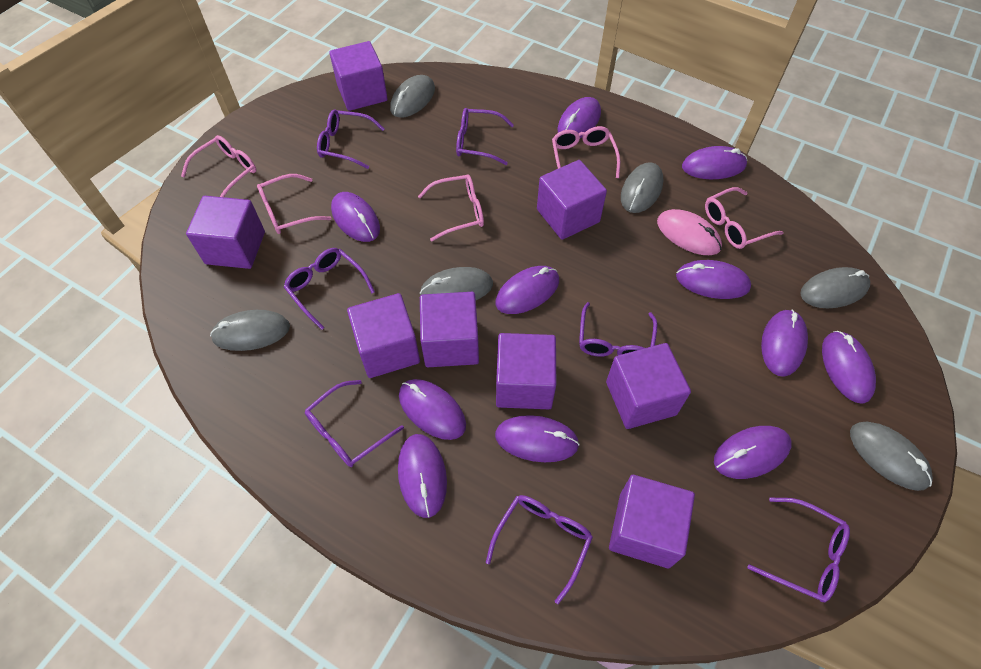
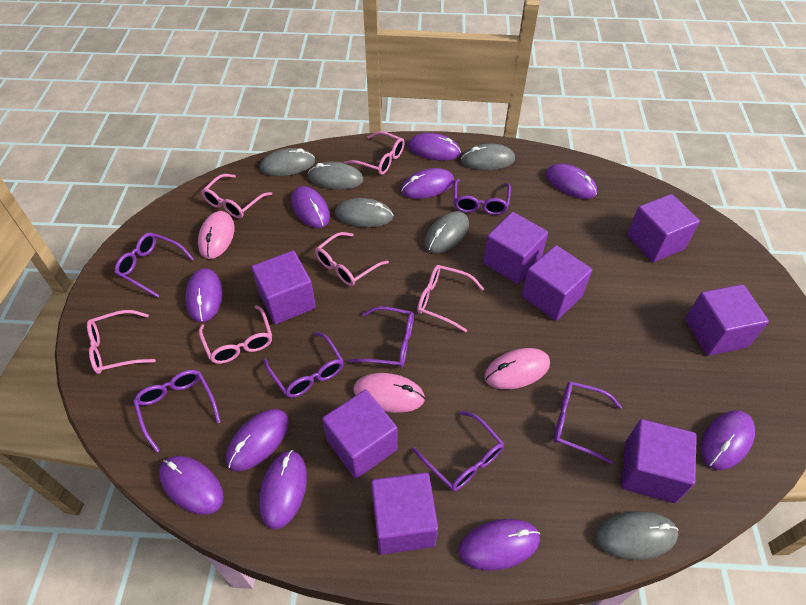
pink glasses: 5 -> 6
pink mouse: 1 -> 3
purple mouse: 11 -> 10

